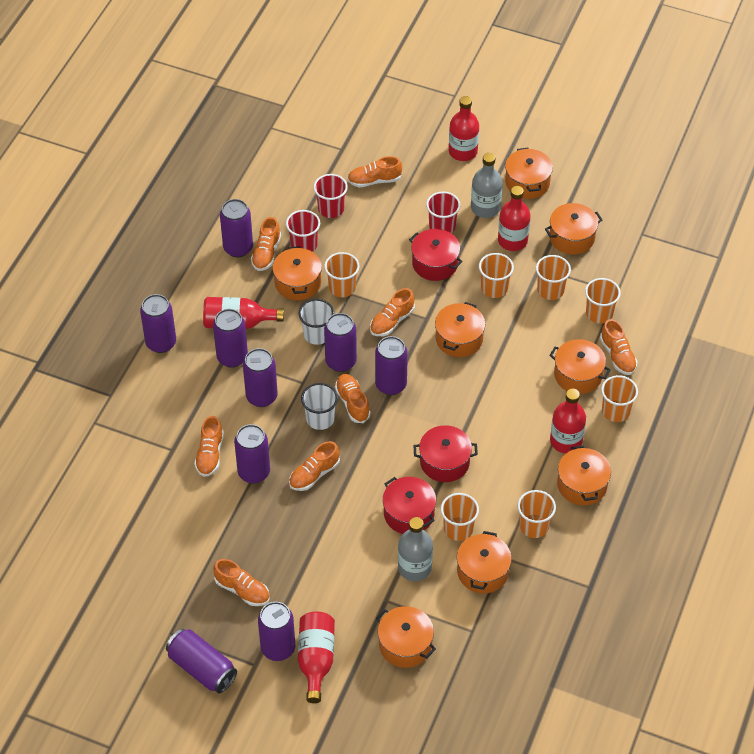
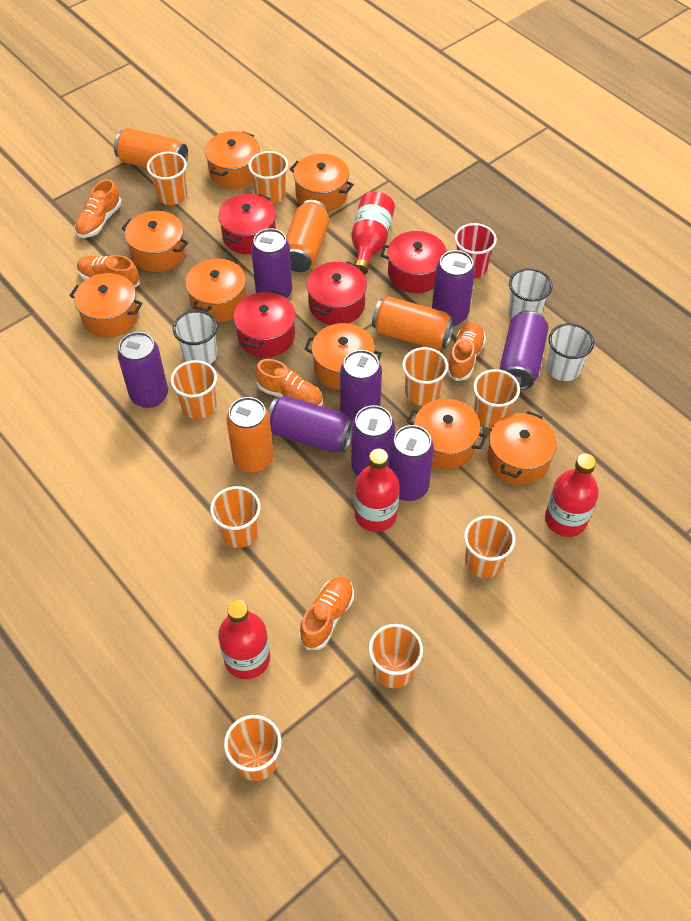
grey bottle: 2 -> 0
orange can: 0 -> 4
orange cup: 7 -> 9
orange shoe: 8 -> 5
purple can: 9 -> 8
red bottle: 5 -> 4
red cup: 3 -> 1
red pot: 3 -> 4
white cup: 2 -> 3

